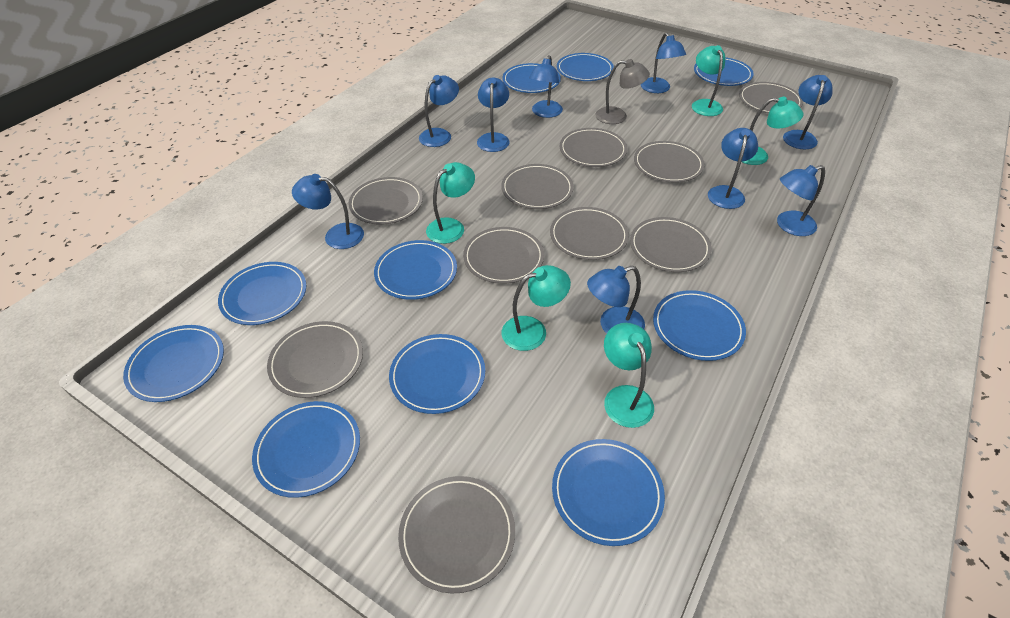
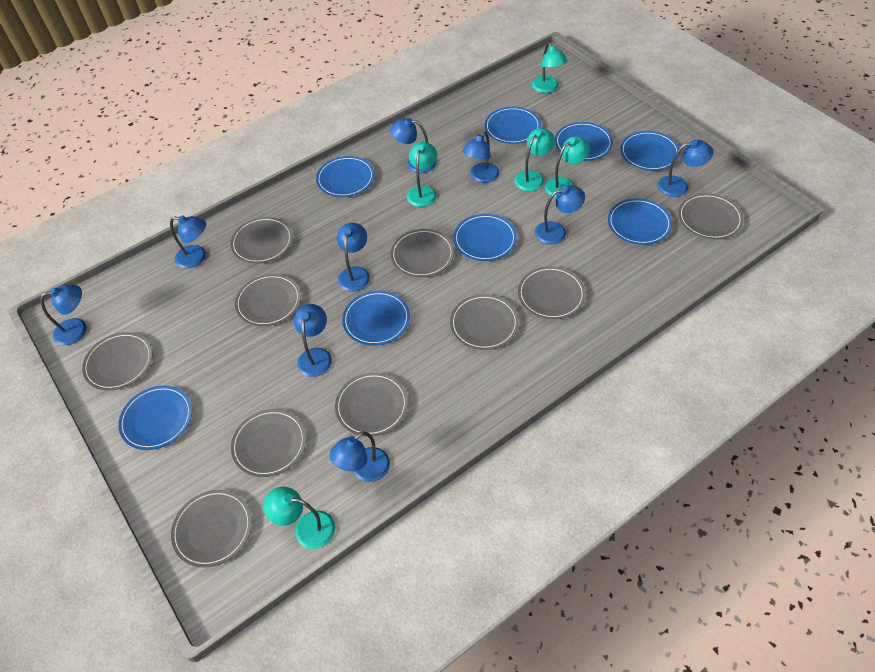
blue plate: 10 -> 8
grey lamp: 1 -> 0

